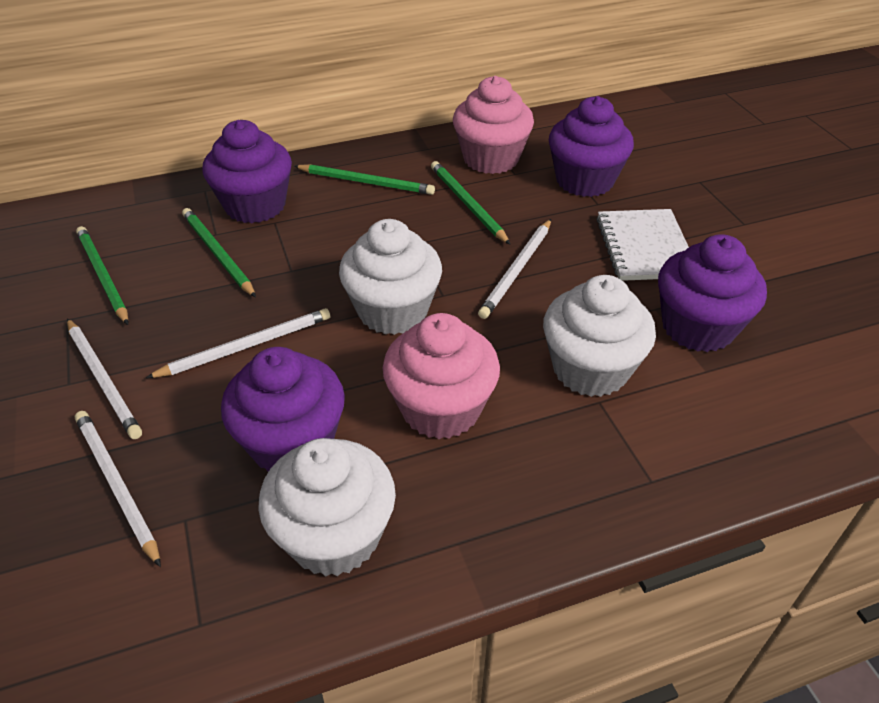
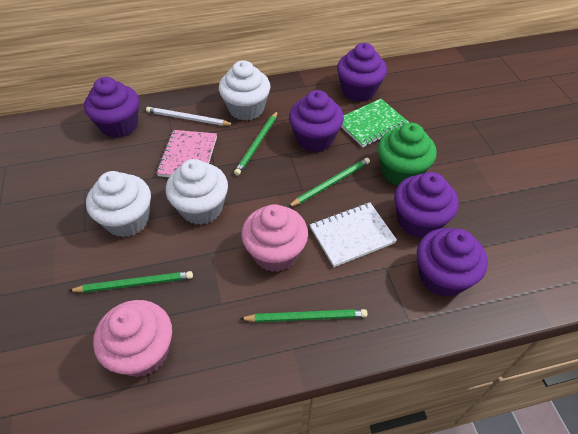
green cupcake: 0 -> 1
green notebook: 0 -> 1
pink notebook: 0 -> 1
purple cupcake: 4 -> 5
white pencil: 4 -> 1

